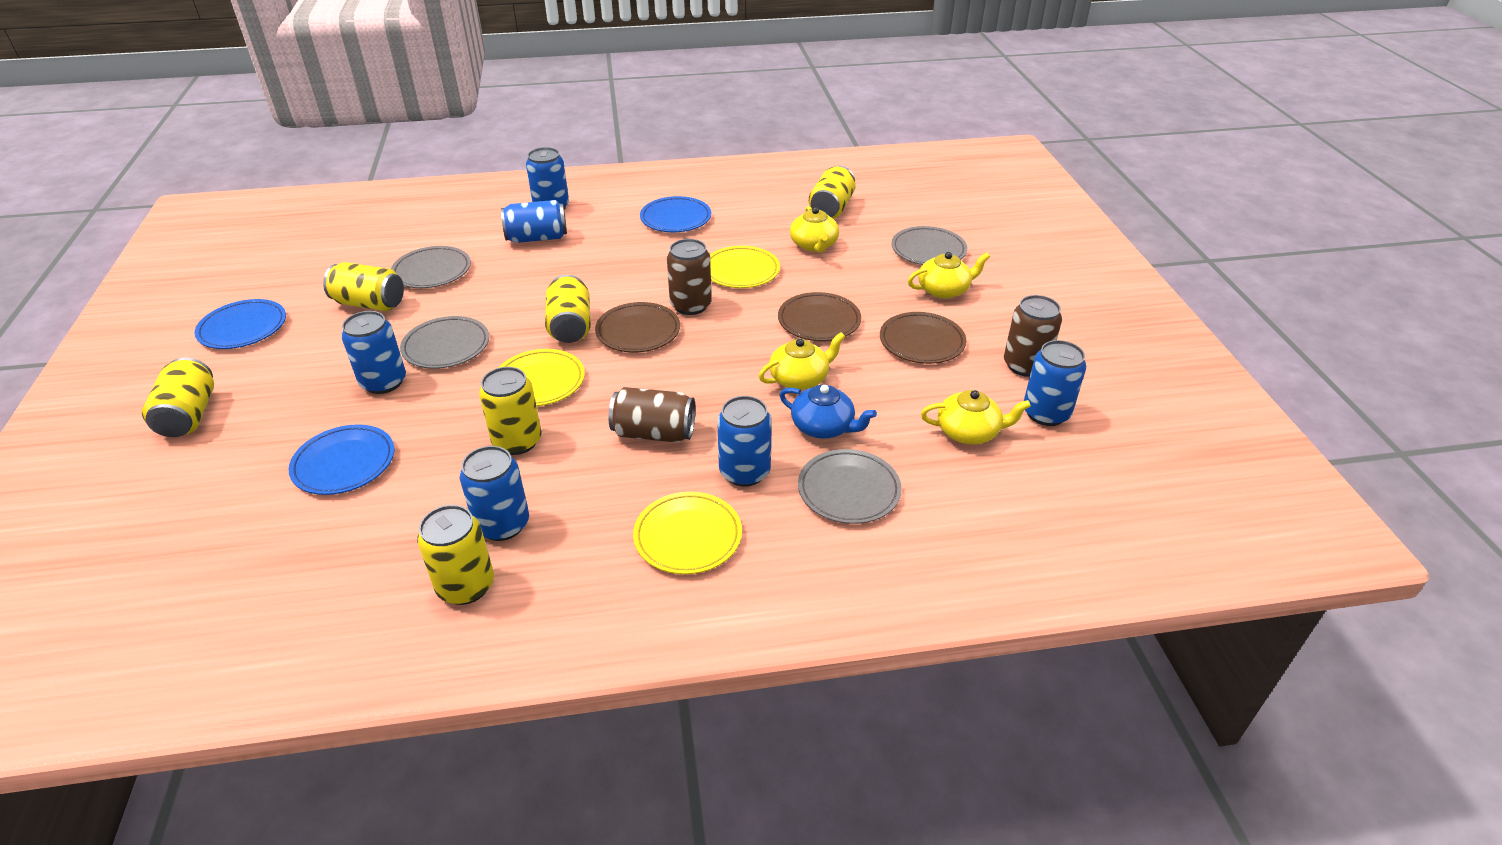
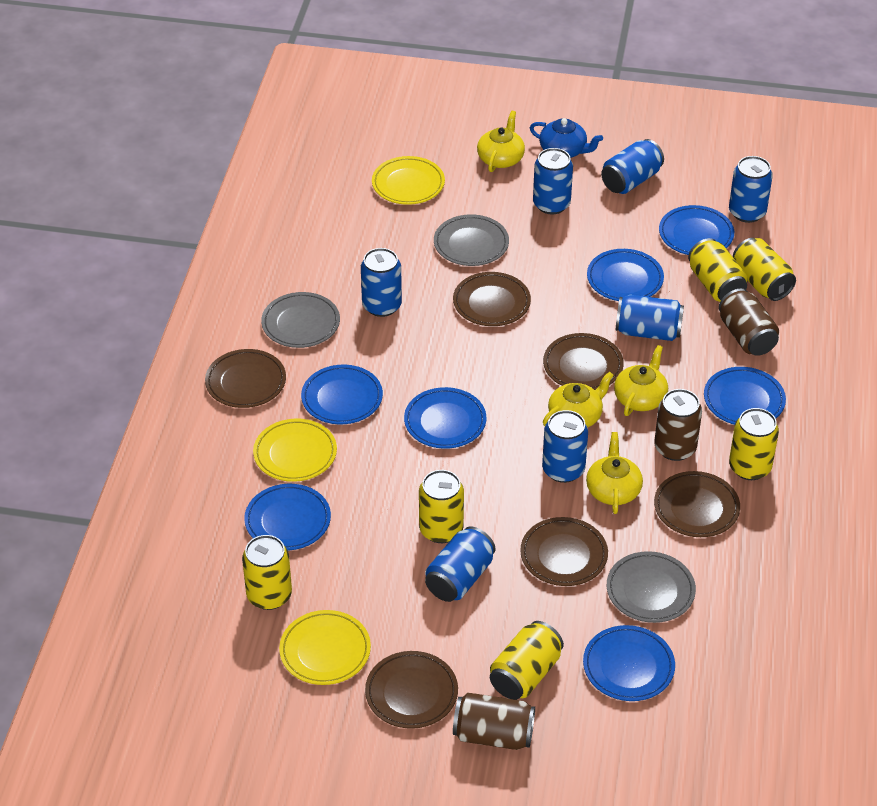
blue can: 6 -> 7
blue plate: 3 -> 7
brown plate: 3 -> 6
grey plate: 4 -> 3

